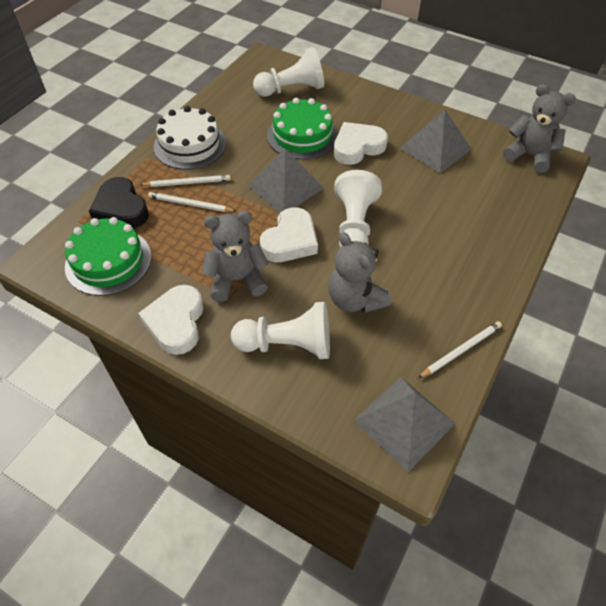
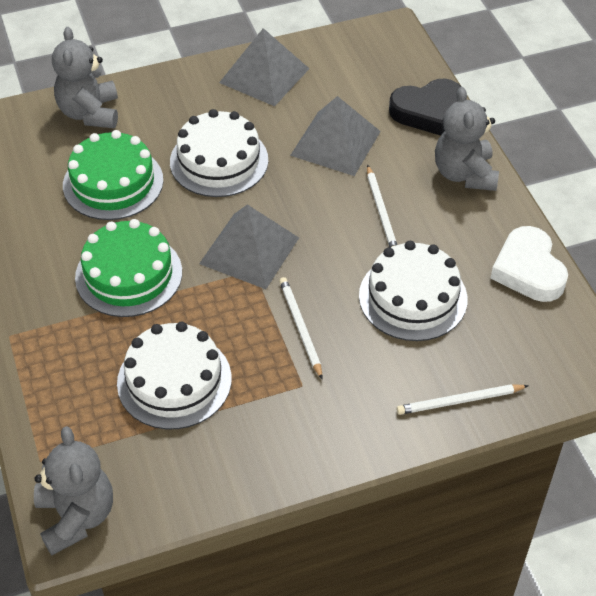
white cake: 1 -> 3
white heart: 3 -> 1
white pawn: 3 -> 0

